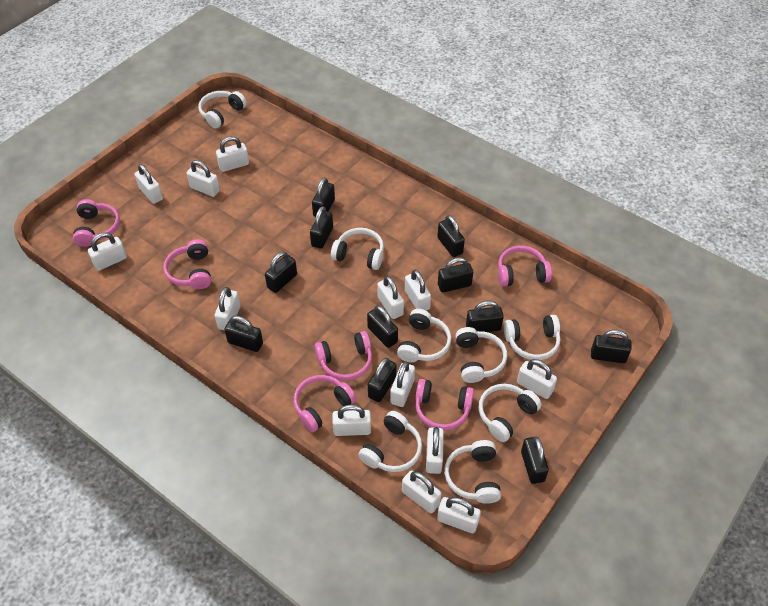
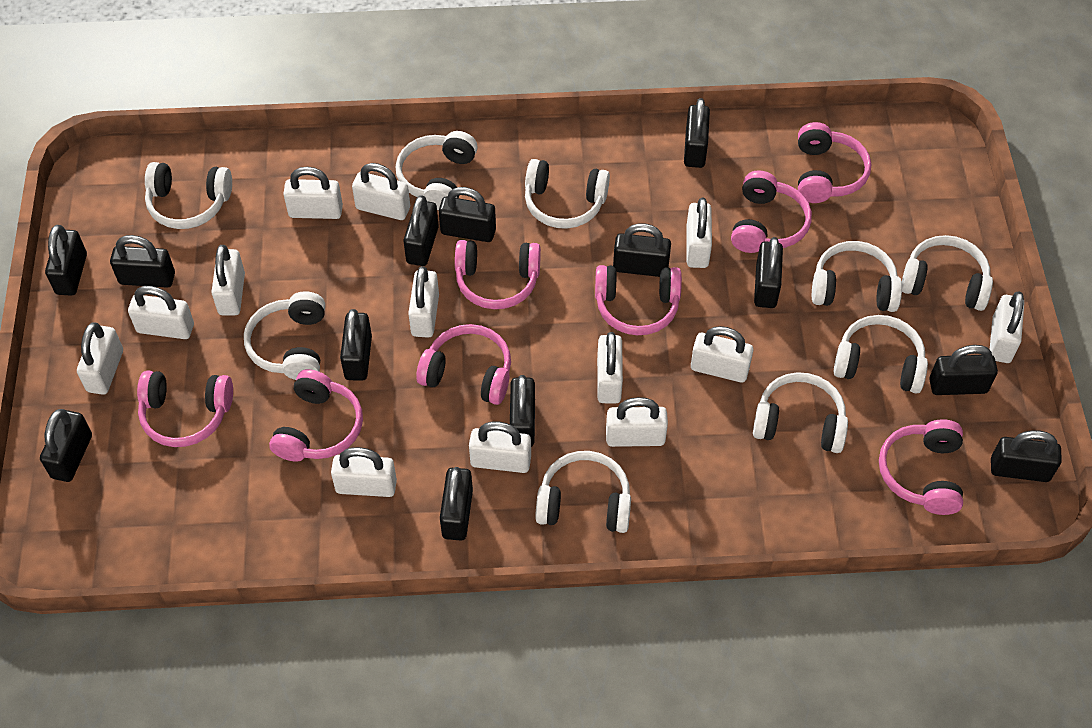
black padlock: 11 -> 13
pink headphones: 6 -> 8
white headphones: 8 -> 9

